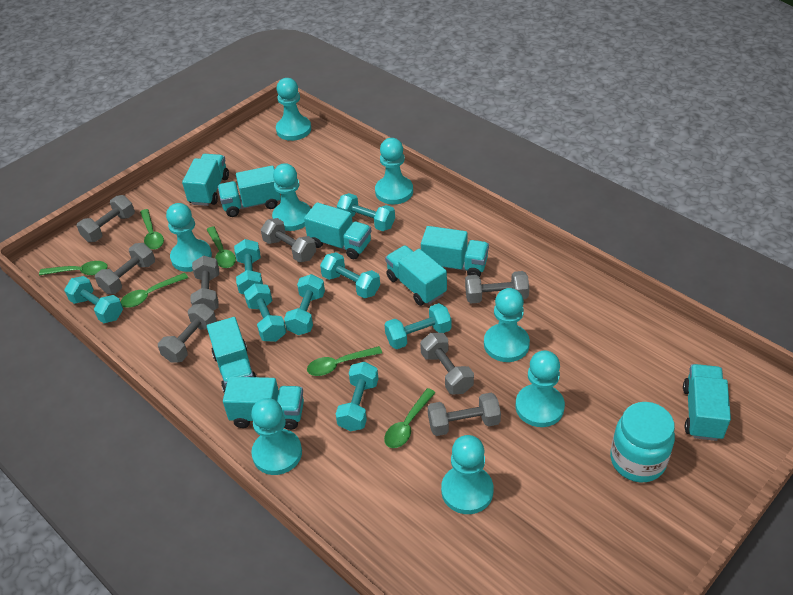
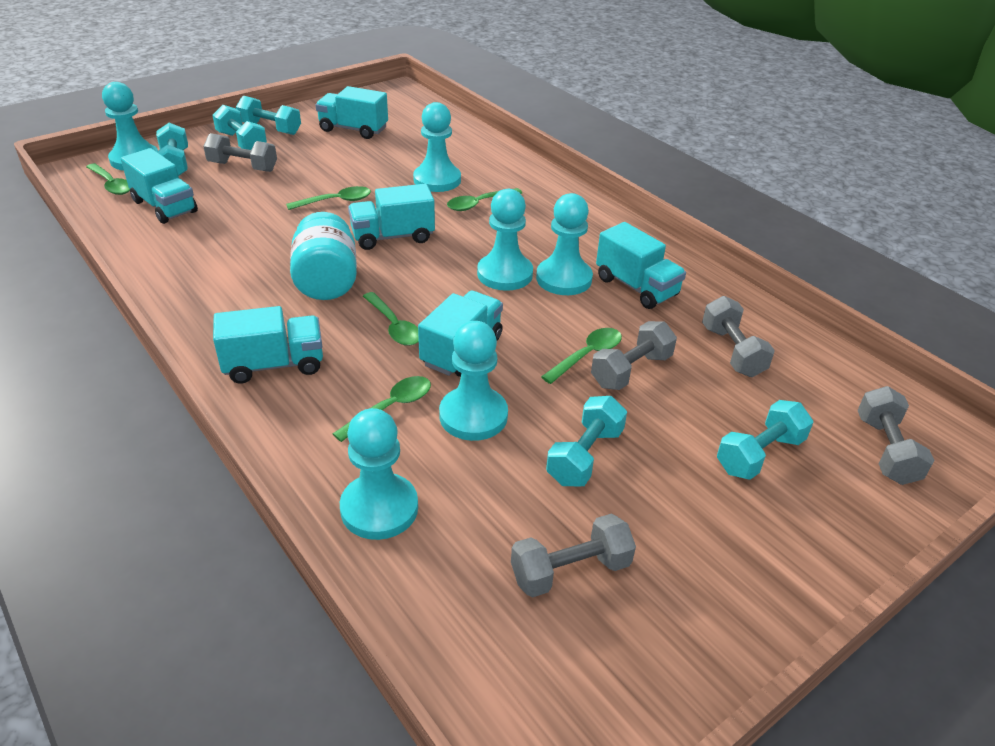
grey dumbbell: 8 -> 5
turquoise dumbbell: 8 -> 5
turquoise pawn: 8 -> 6
turquoise truck: 8 -> 6

